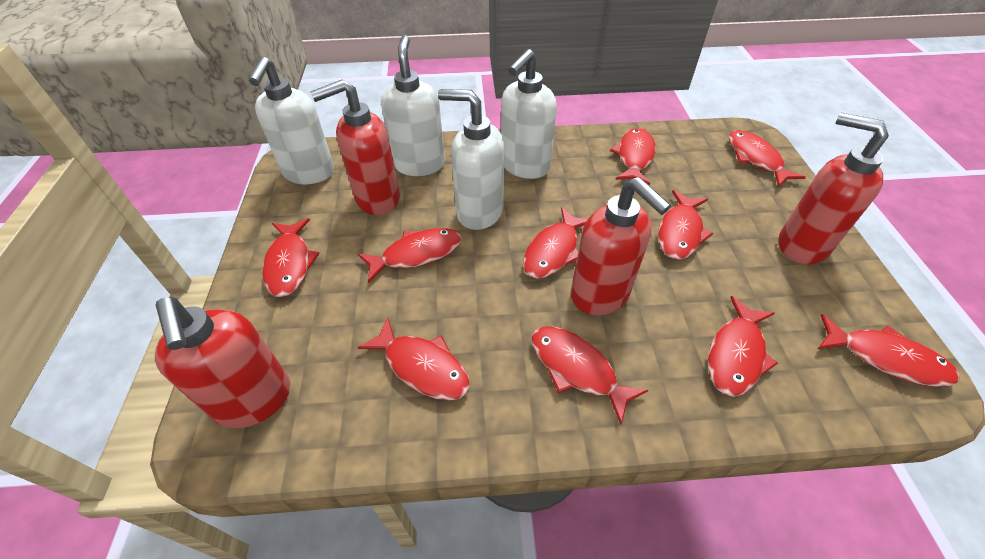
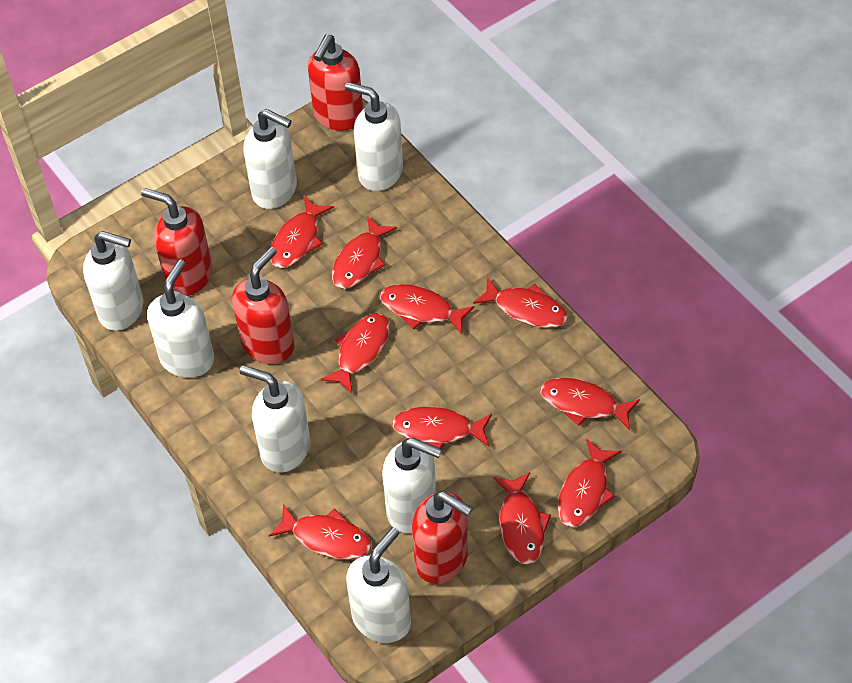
white soap dispenser: 4 -> 7

